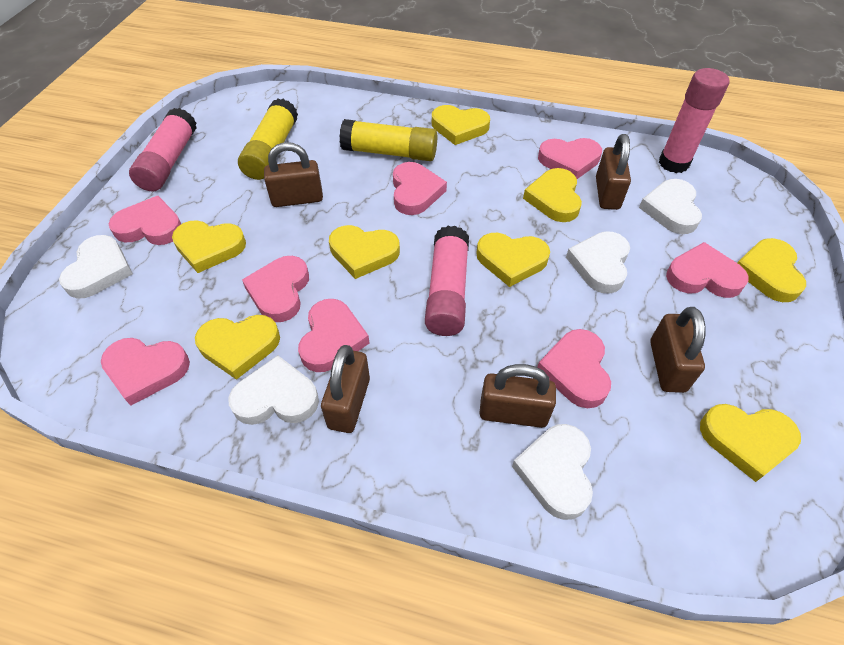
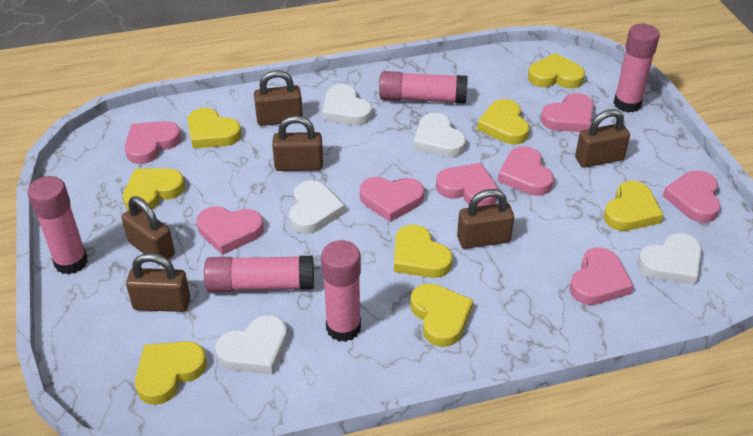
brown padlock: 5 -> 6
pink glue stick: 3 -> 5
yellow glue stick: 2 -> 0

